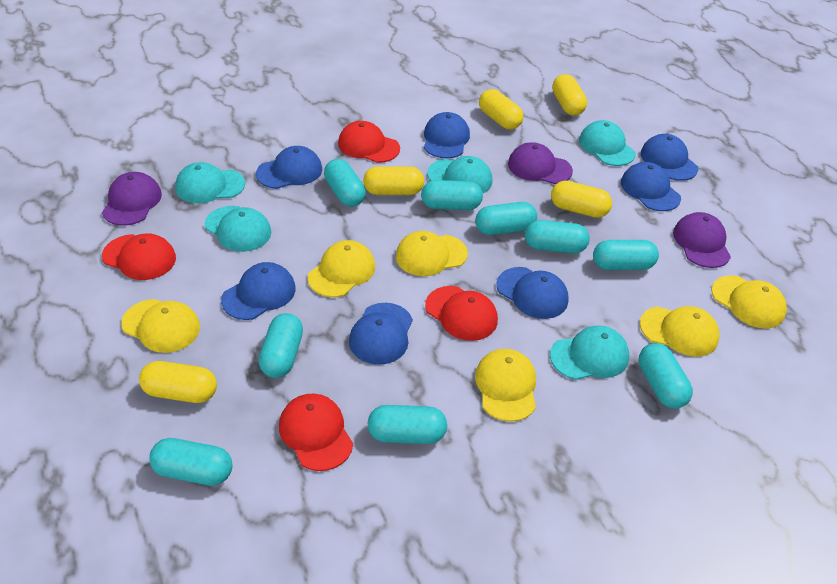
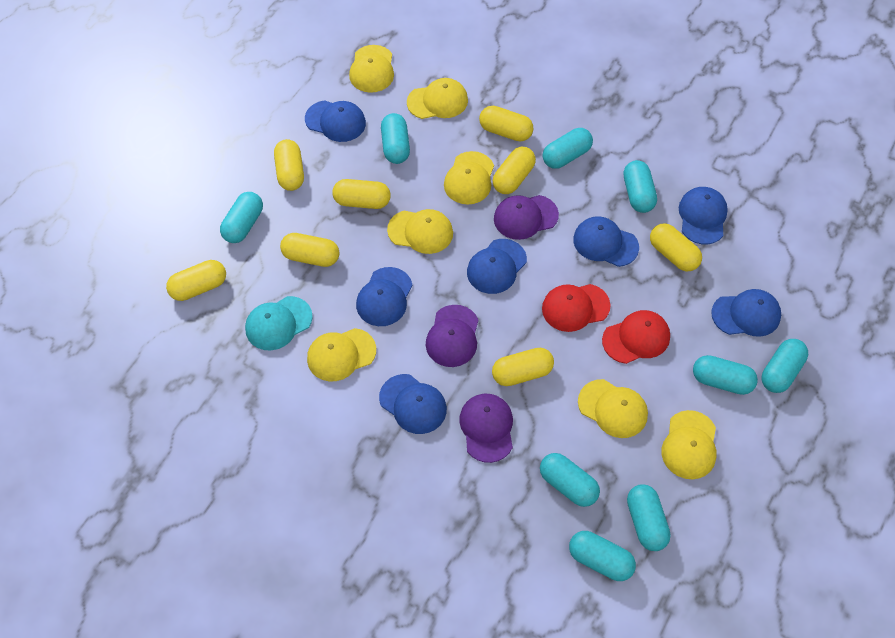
red cap: 4 -> 2
turquoise cap: 5 -> 1
yellow cap: 6 -> 7
yellow capsule: 5 -> 8

